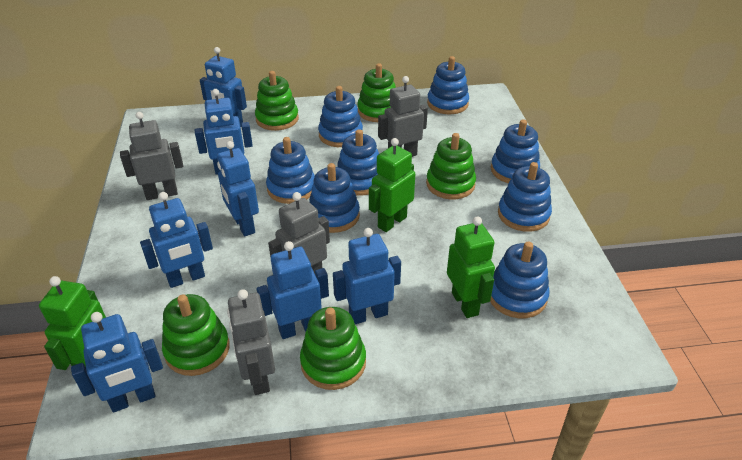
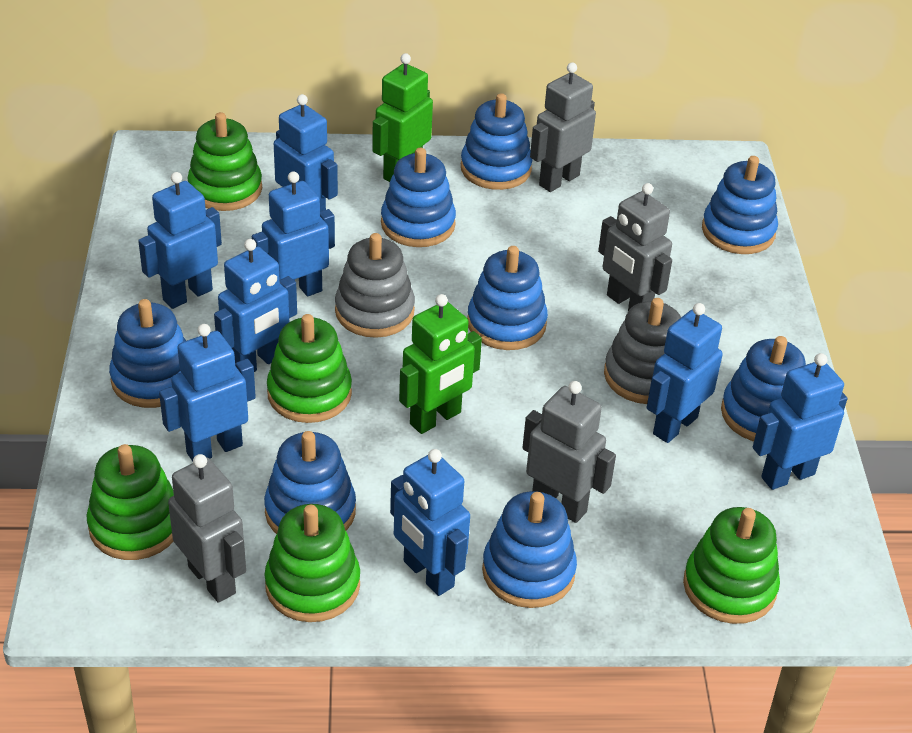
blue robot: 7 -> 8
green robot: 3 -> 2
grey stacking toy: 0 -> 2

